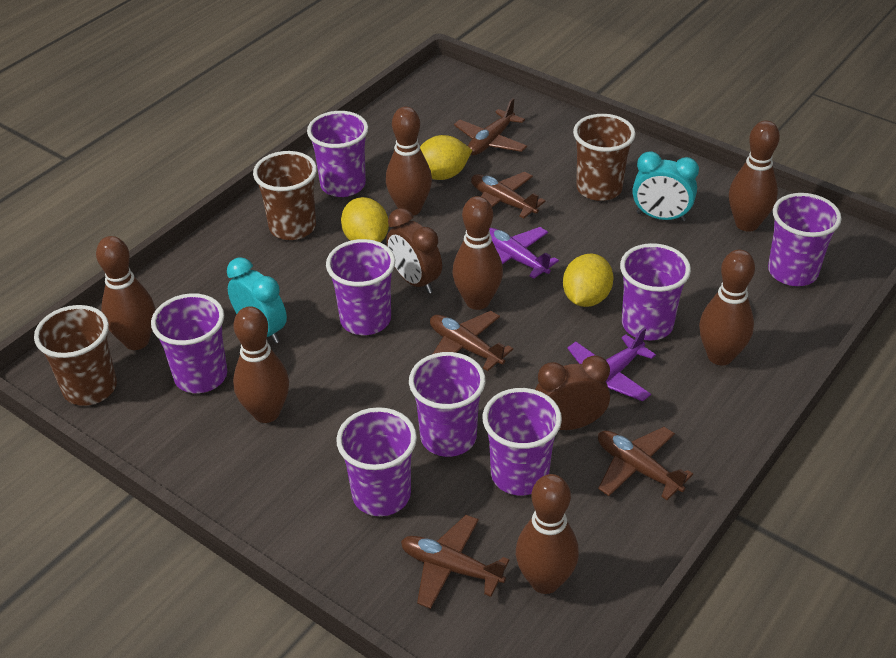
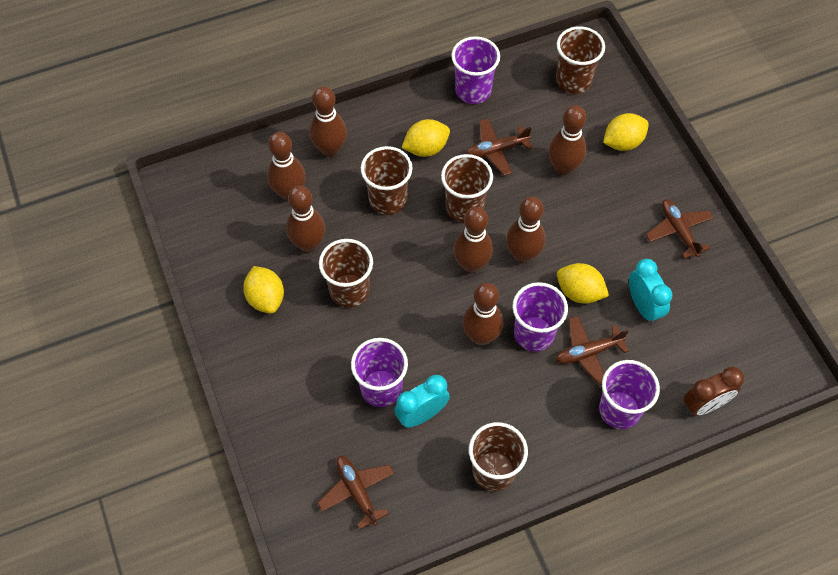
brown clock: 2 -> 1
brown cup: 3 -> 5
brown plane: 5 -> 4
purple cup: 8 -> 4
purple plane: 2 -> 0
yellow lemon: 3 -> 4

